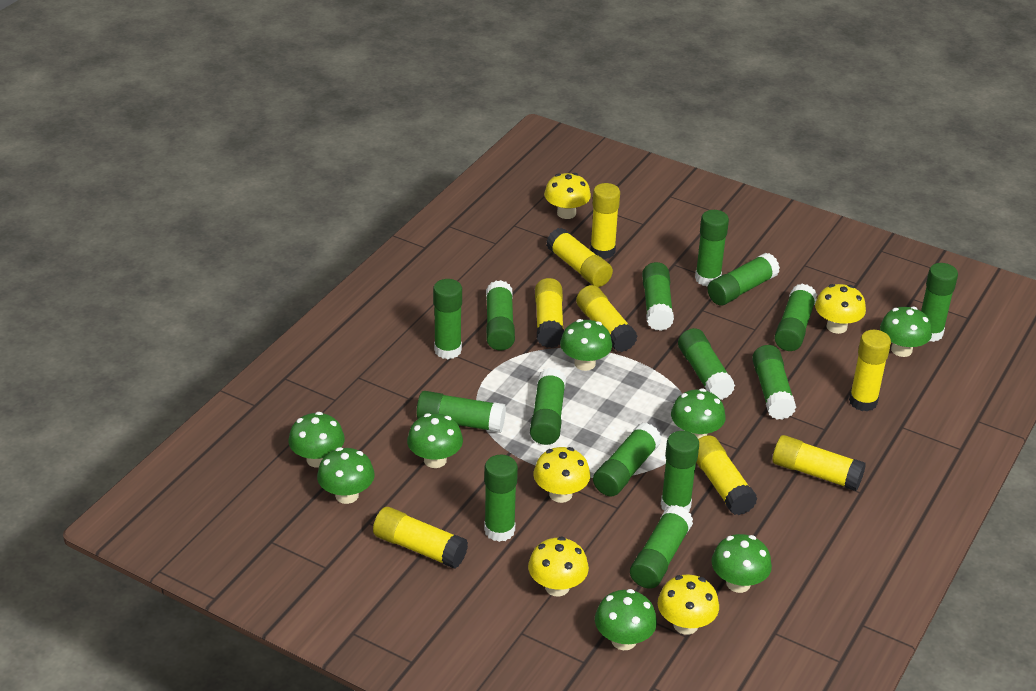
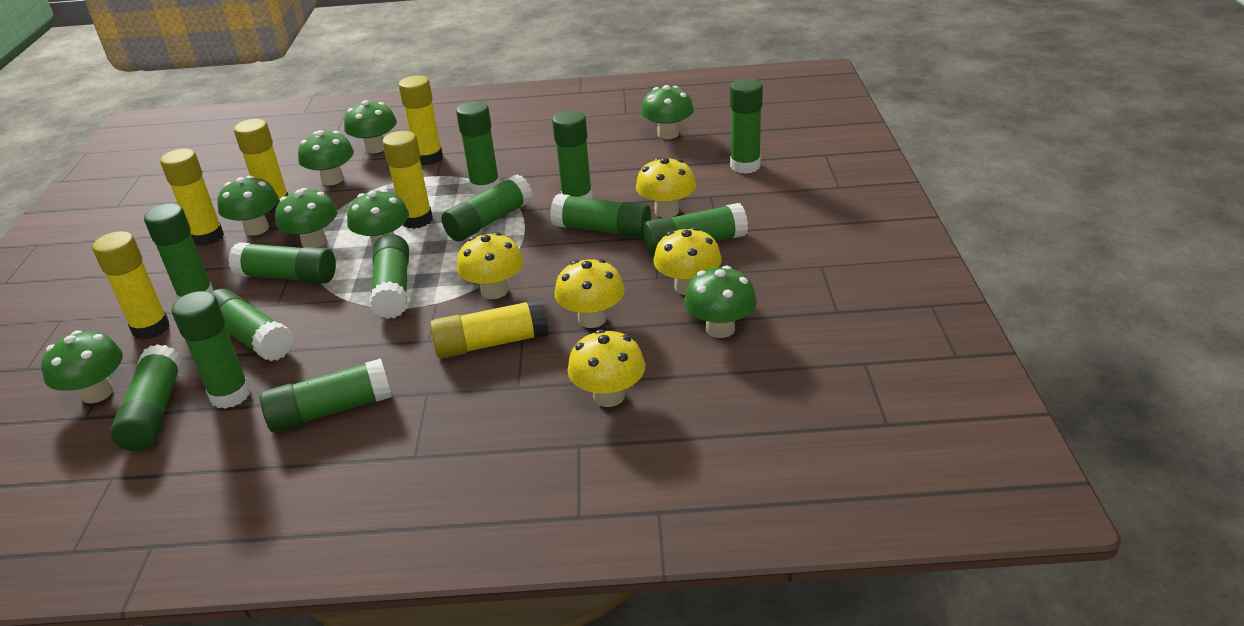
green glue stick: 15 -> 13
yellow glue stick: 8 -> 6

